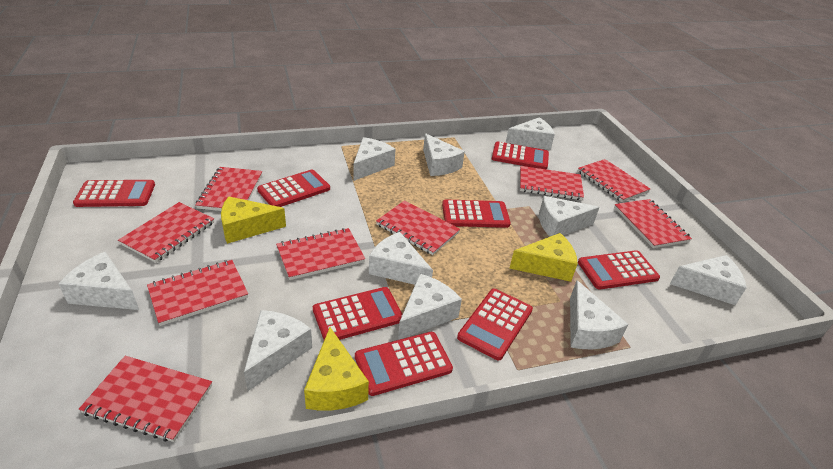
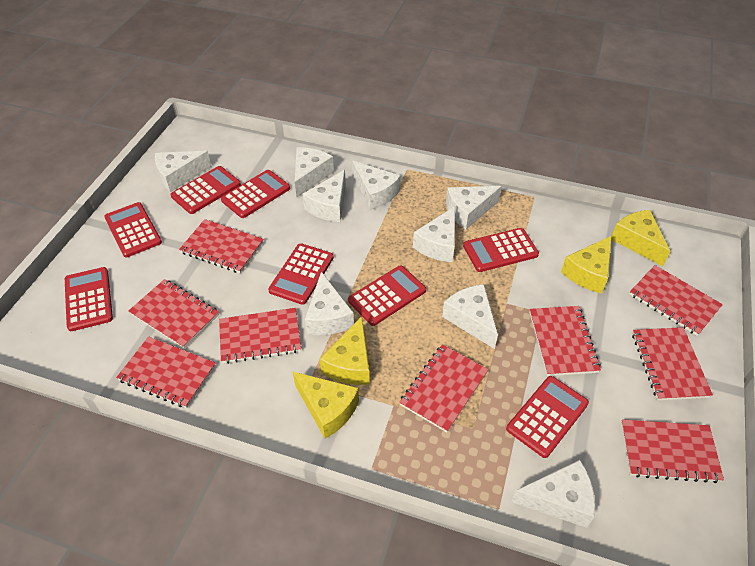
white cheese: 10 -> 9
yellow cheese: 3 -> 4

